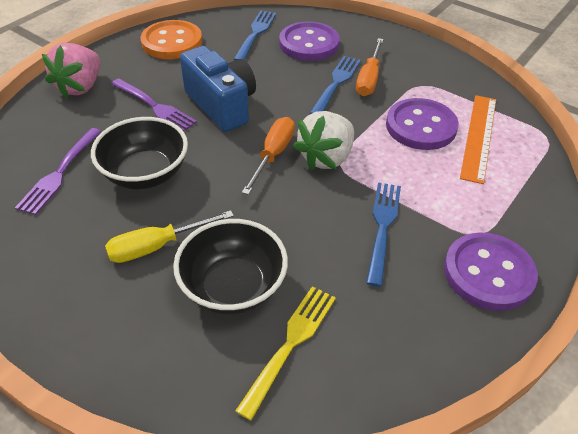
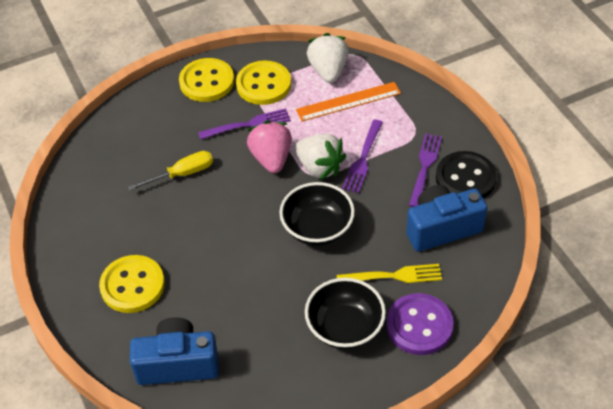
black button: 0 -> 1
blue camera: 1 -> 2
blue fork: 3 -> 0
orange button: 1 -> 0
orange screwdriver: 2 -> 0
purple button: 3 -> 1
purple fork: 2 -> 3
white strawberry: 1 -> 2
yellow button: 0 -> 3

